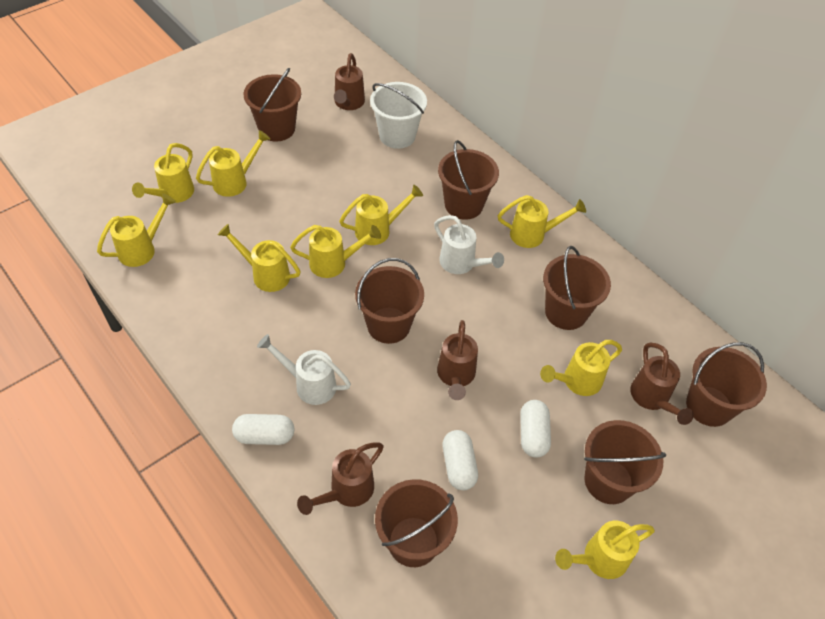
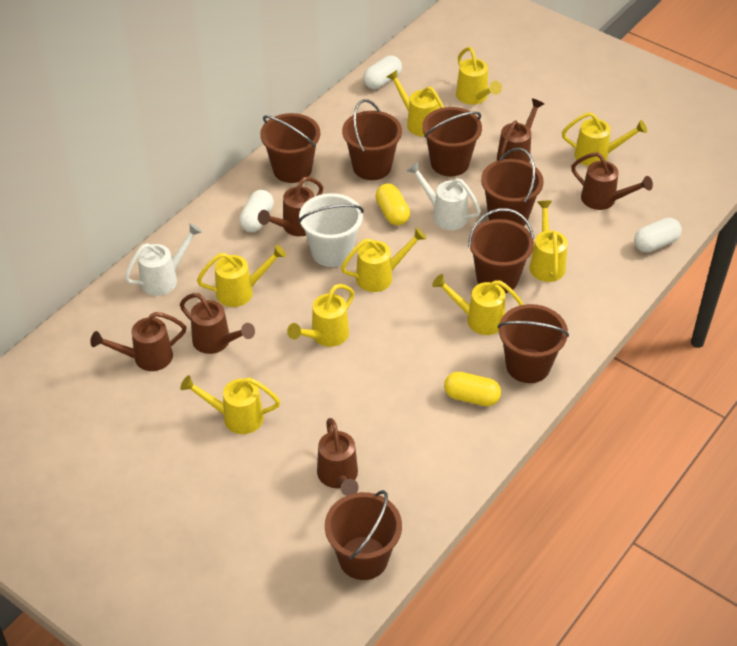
brown watering can: 4 -> 6
yellow capsule: 0 -> 2

